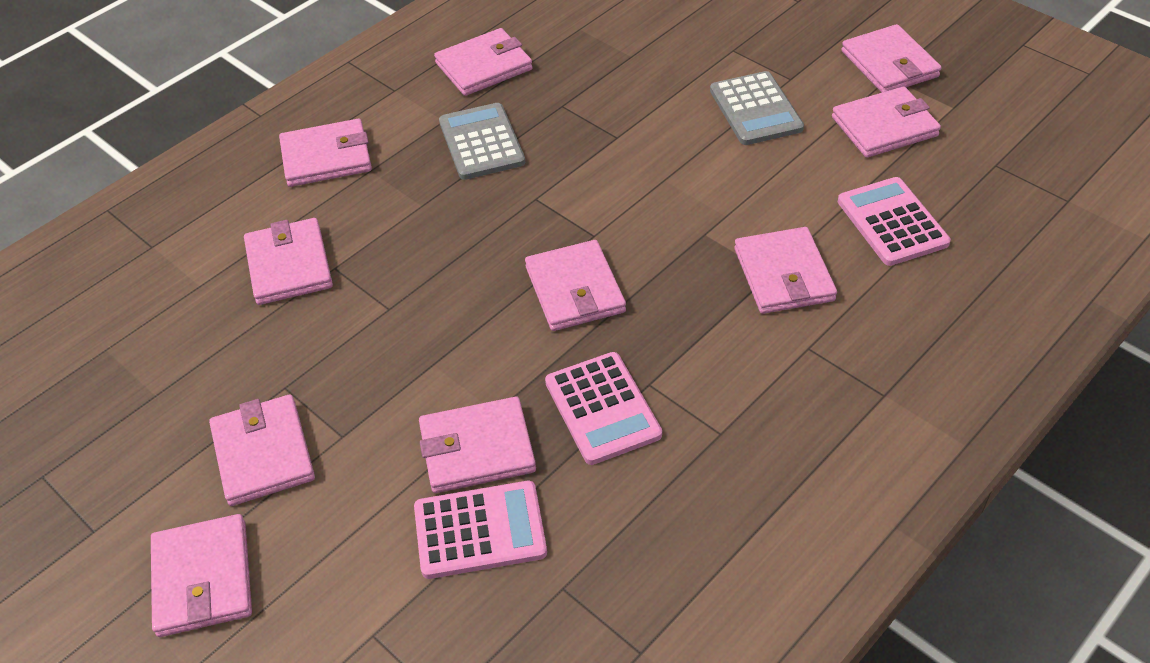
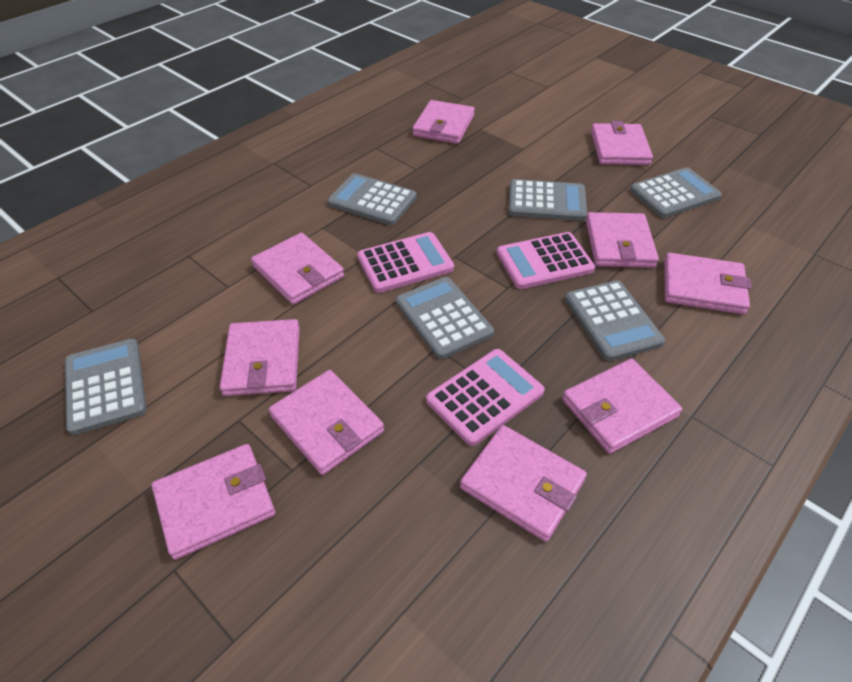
grey calculator: 2 -> 6

